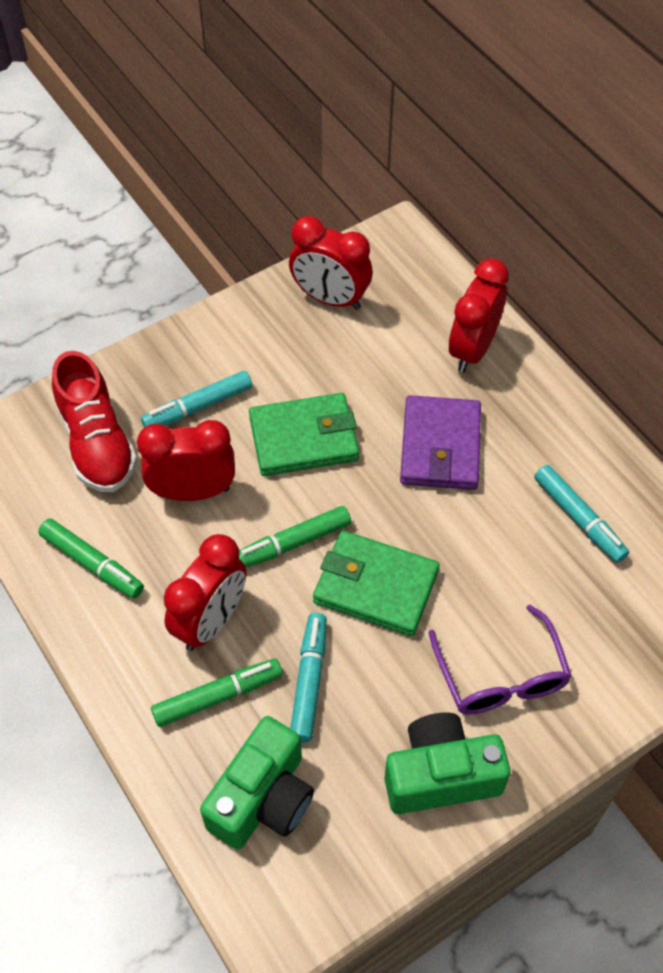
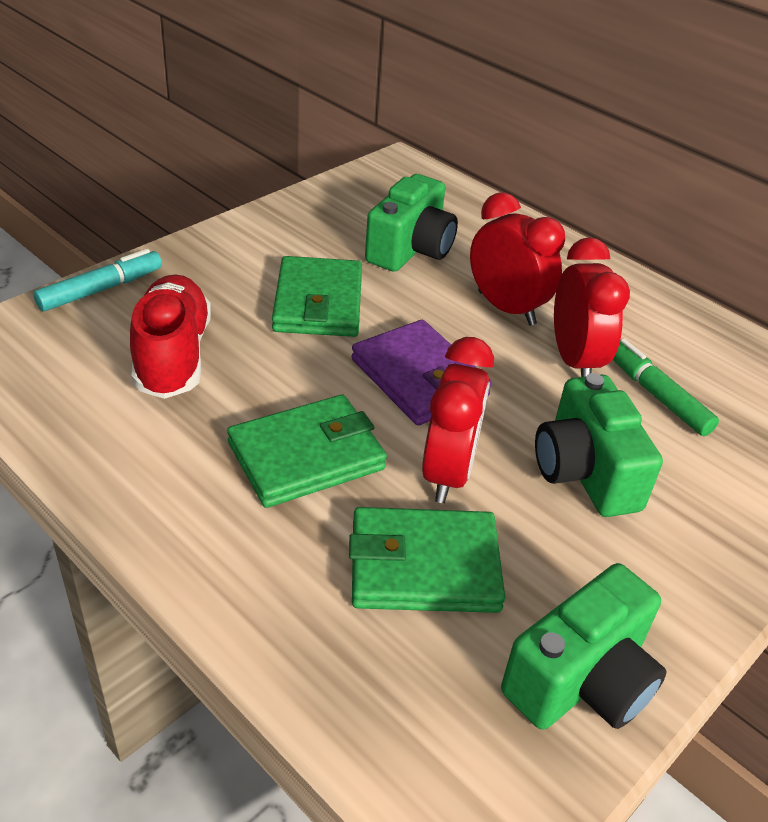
green camera: 2 -> 3
green marker: 3 -> 1
green wallet: 2 -> 3
purple glasses: 1 -> 0
red clock: 4 -> 3
turquoise marker: 3 -> 1

